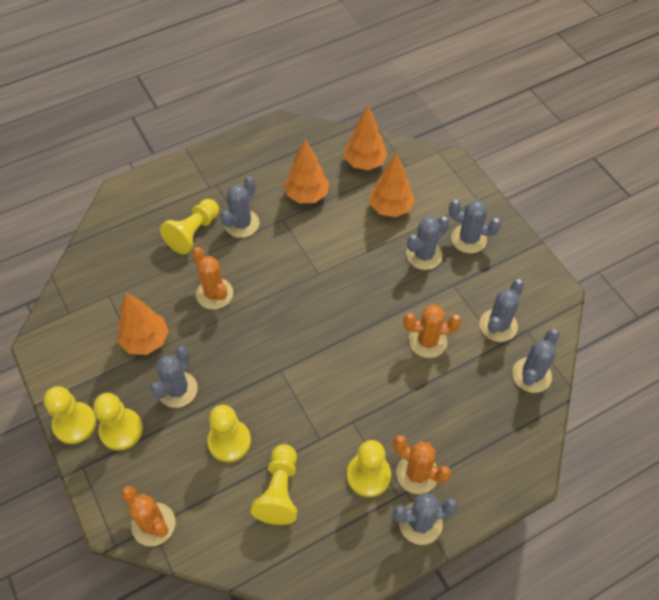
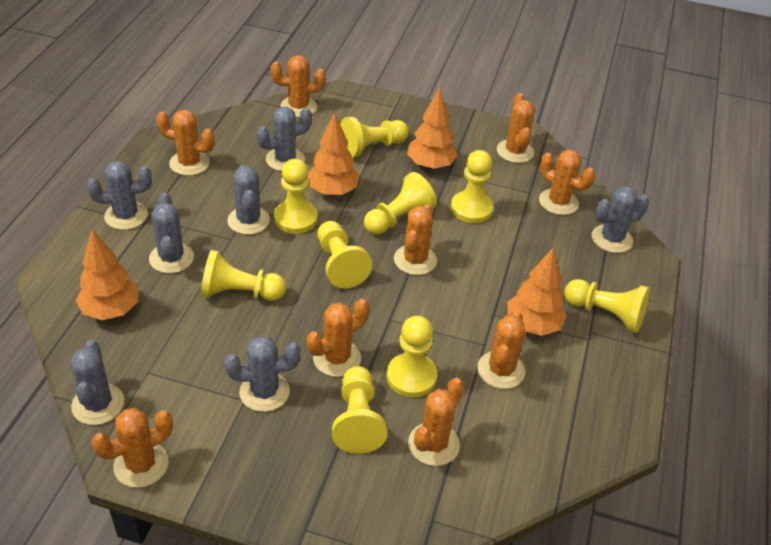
orange cactus: 4 -> 9
yellow pawn: 6 -> 9

